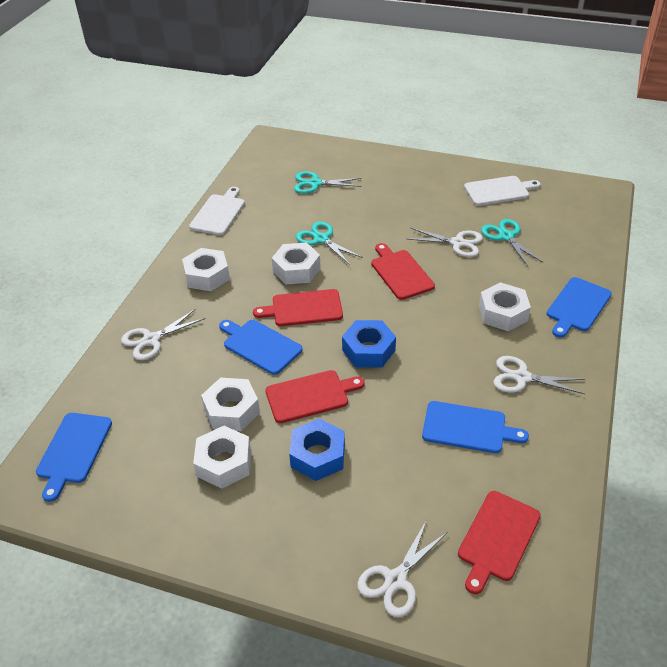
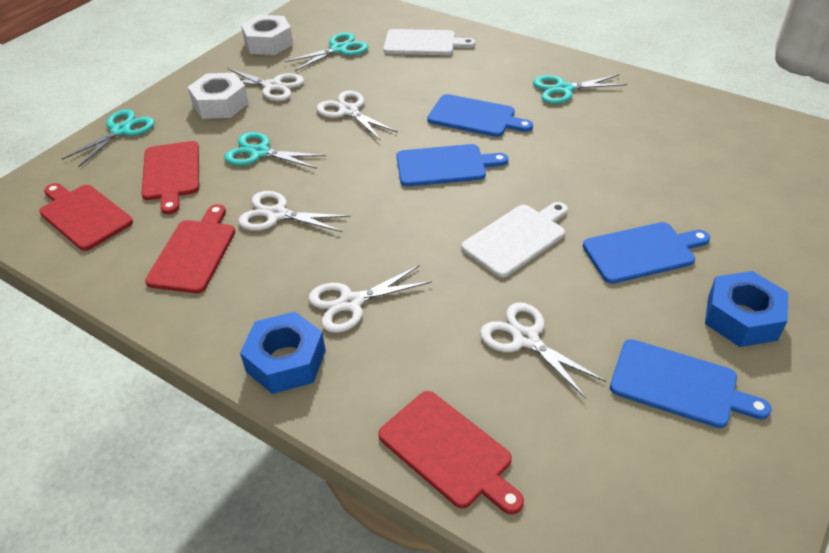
turquoise scissors: 3 -> 4
white nut: 5 -> 2
white scissors: 4 -> 5

